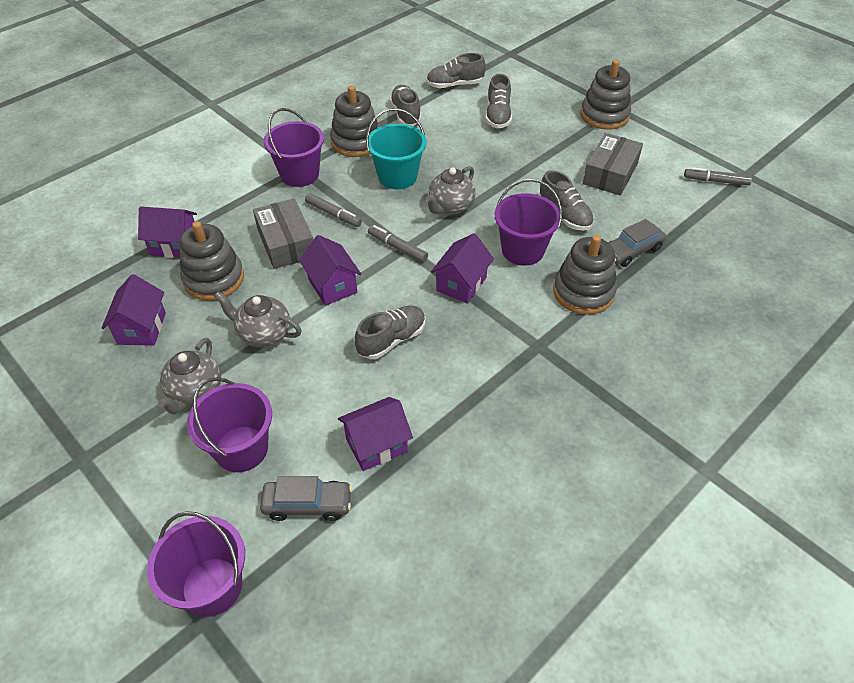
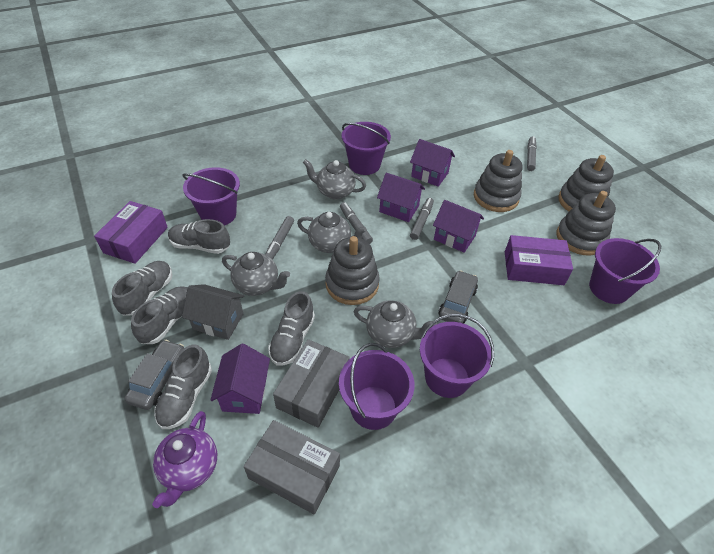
grey house: 0 -> 1
grey marker: 3 -> 4
grey teapot: 3 -> 4
purple box: 0 -> 2
purple bucket: 4 -> 5
purple house: 5 -> 4
purple teapot: 0 -> 1
turquoise bucket: 1 -> 0

